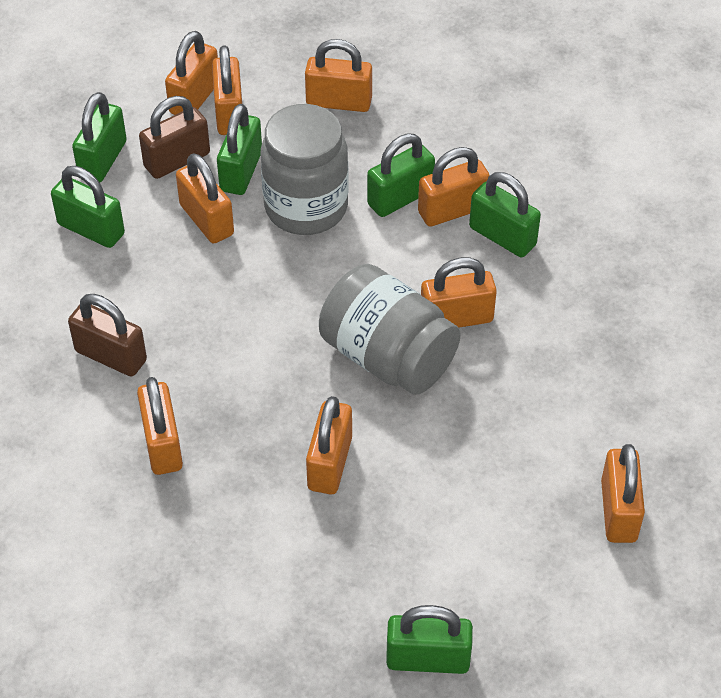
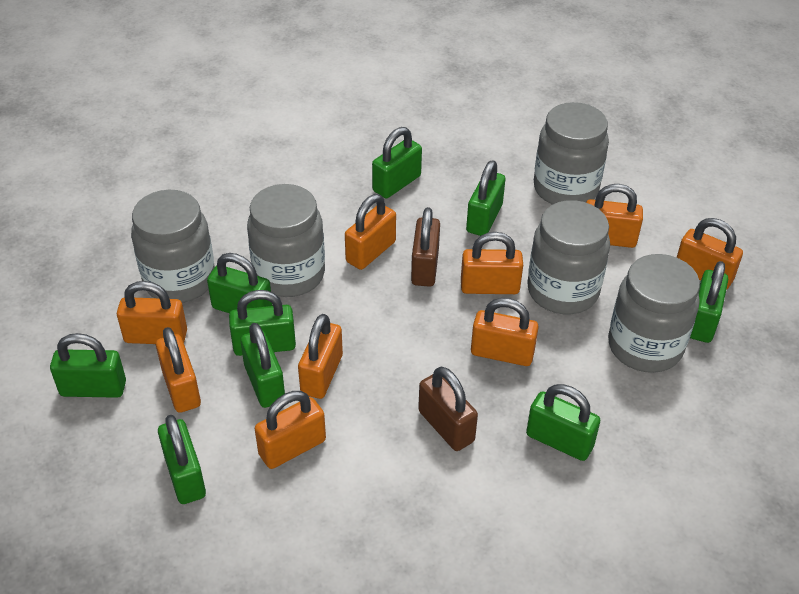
green padlock: 6 -> 9
grey jar: 2 -> 5

